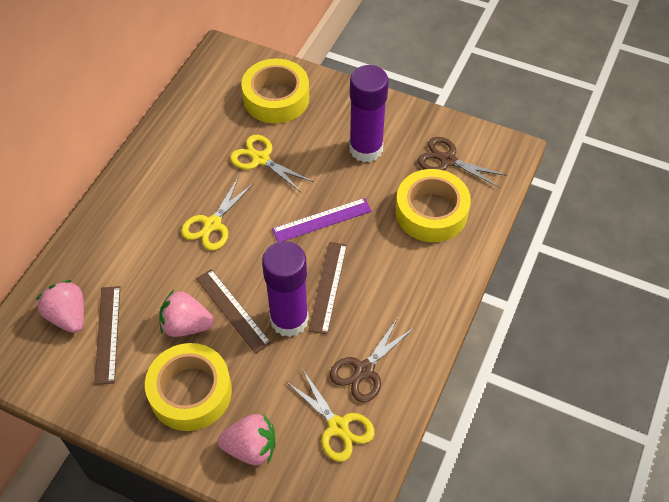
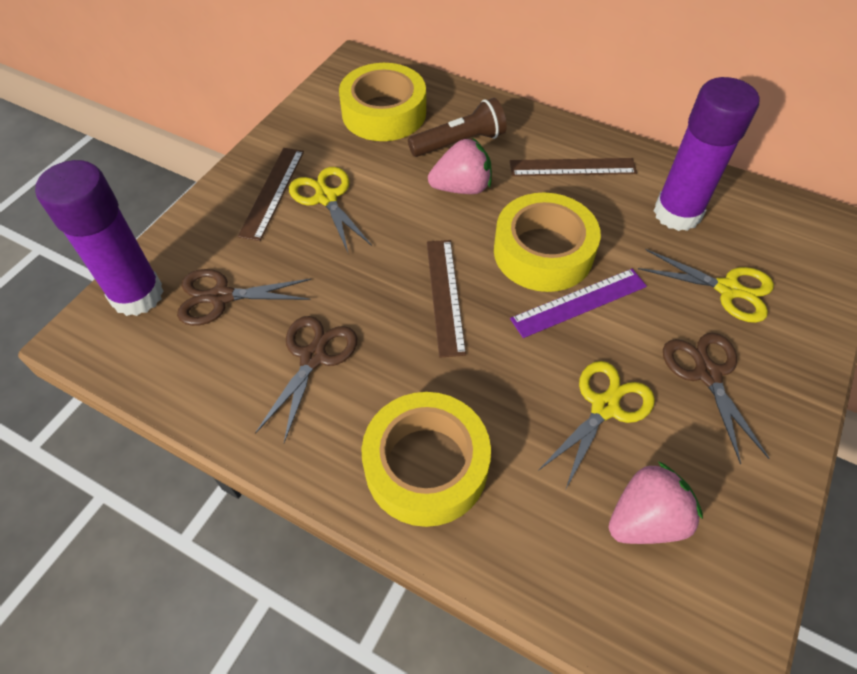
brown flashlight: 0 -> 1
brown scissors: 2 -> 3
pink strawberry: 3 -> 2

